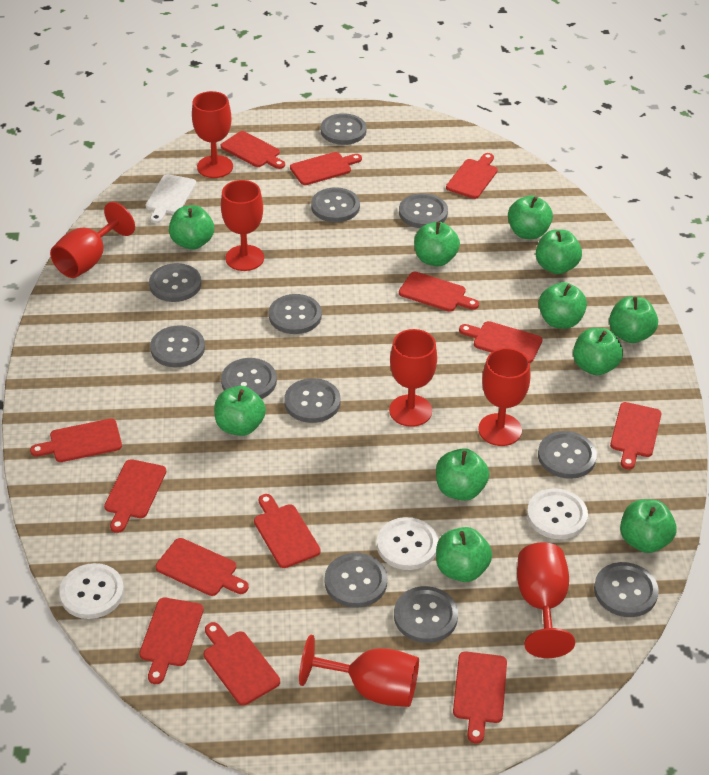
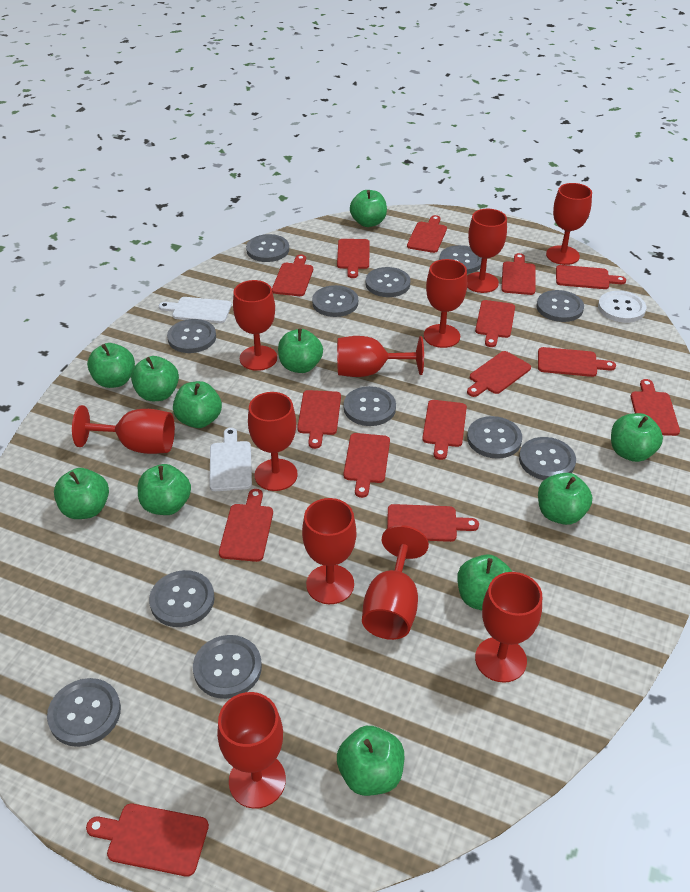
red cutting board: 13 -> 15
red goblet: 7 -> 11
white button: 3 -> 1
white cutting board: 1 -> 2

